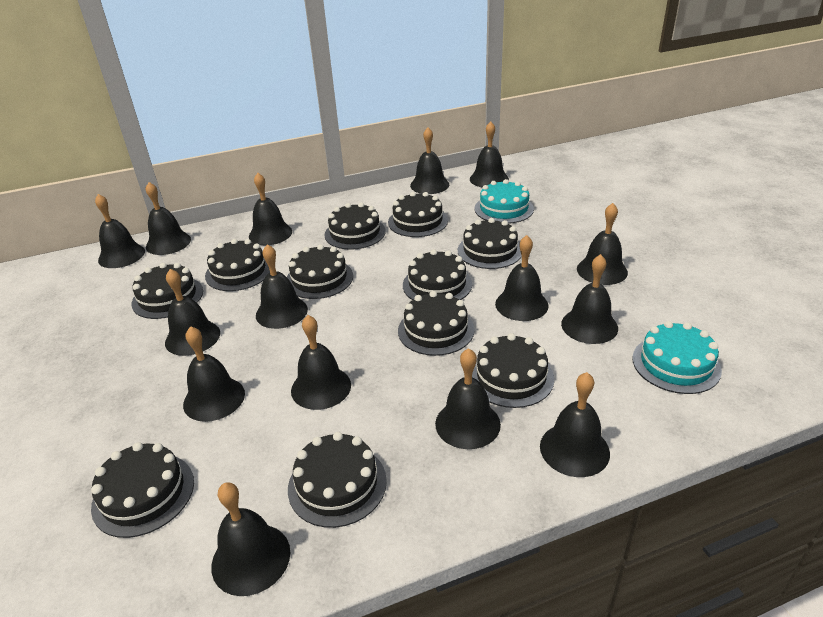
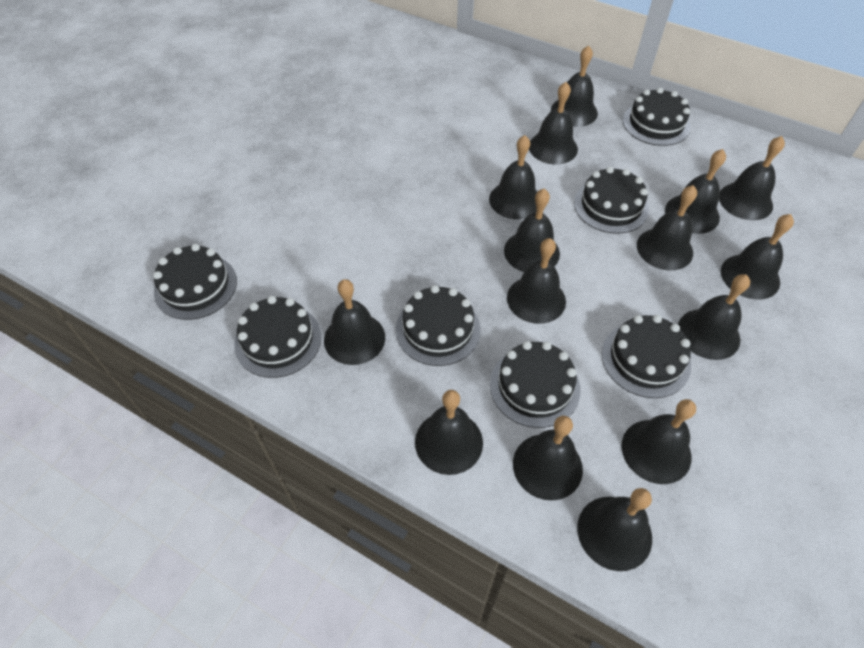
black cake: 11 -> 7
turquoise cake: 2 -> 0

